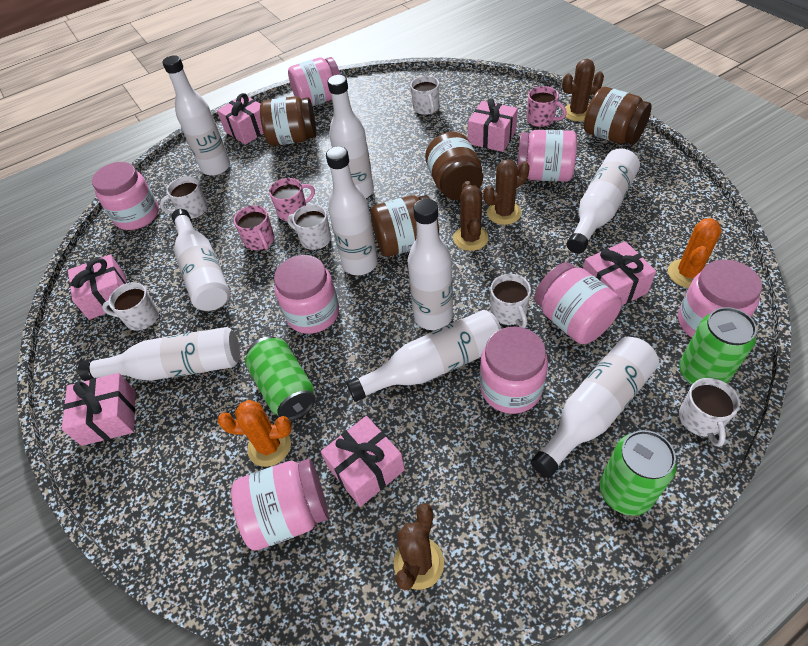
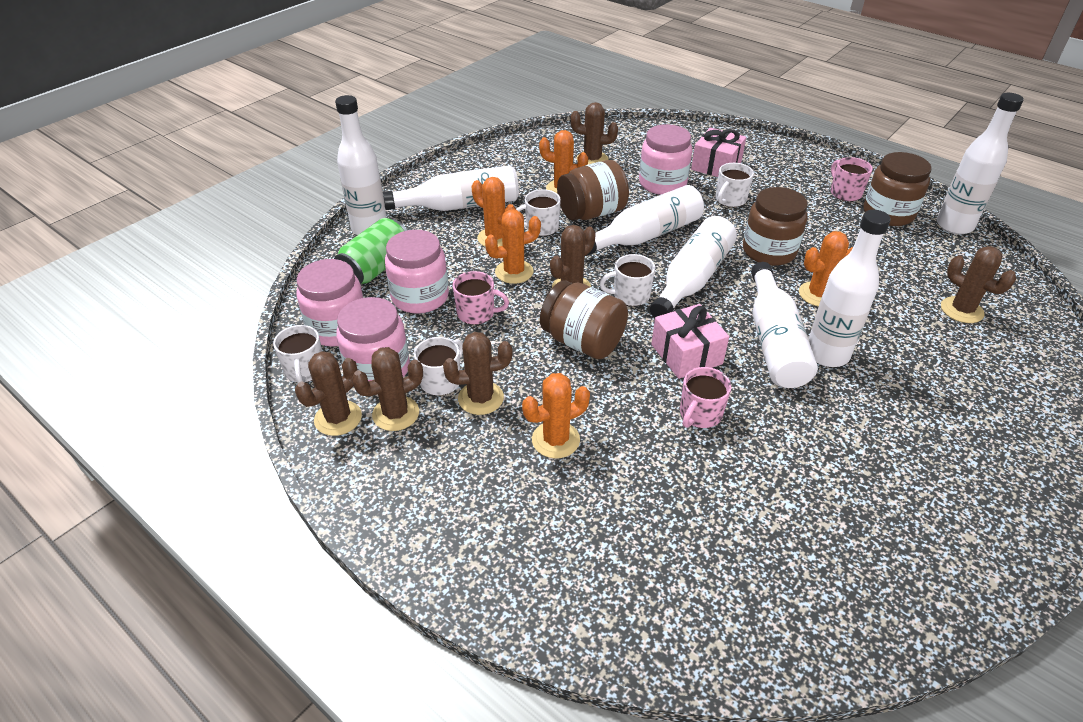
brown cactus: 4 -> 6
green can: 3 -> 1
orange cactus: 2 -> 5
pink gift: 6 -> 2
pink jar: 8 -> 4
white bottle: 9 -> 7
white mug: 6 -> 5

